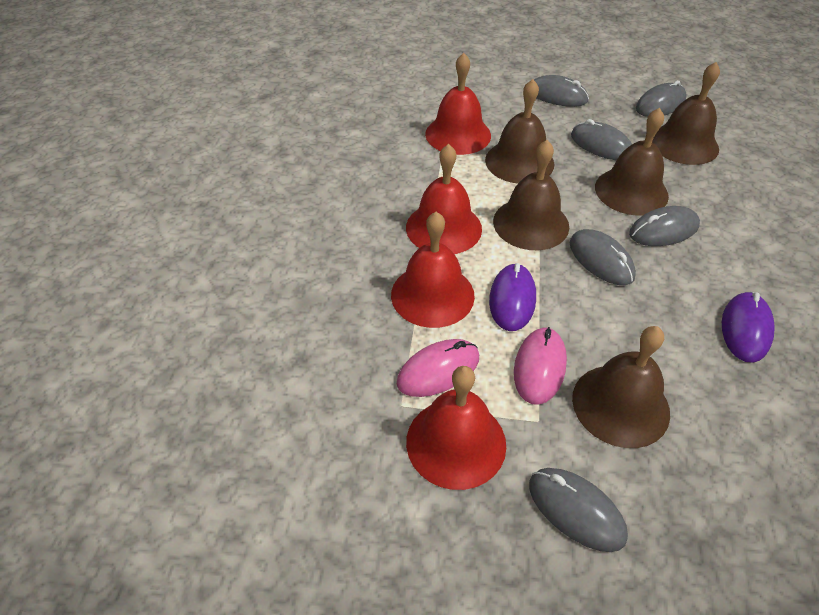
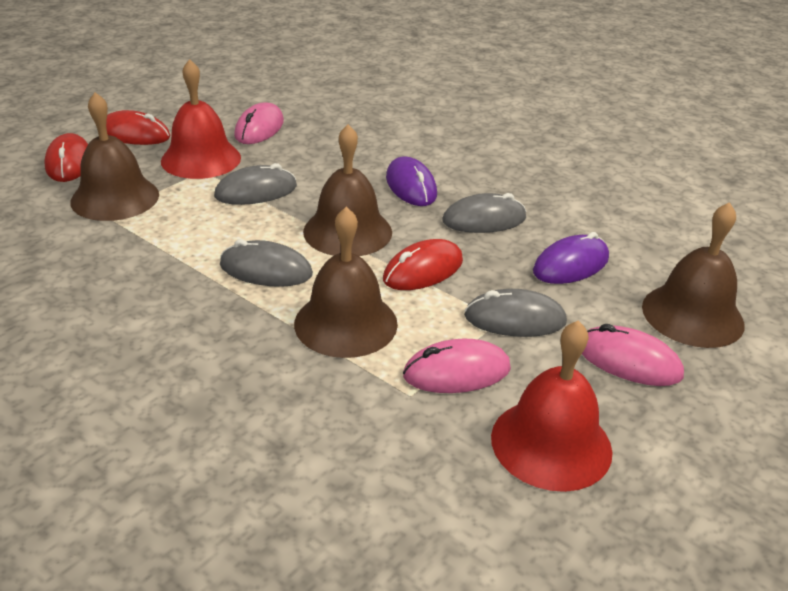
brown bell: 5 -> 4
grey mouse: 6 -> 4
pink mouse: 2 -> 3
red bell: 4 -> 2
red mouse: 0 -> 3

